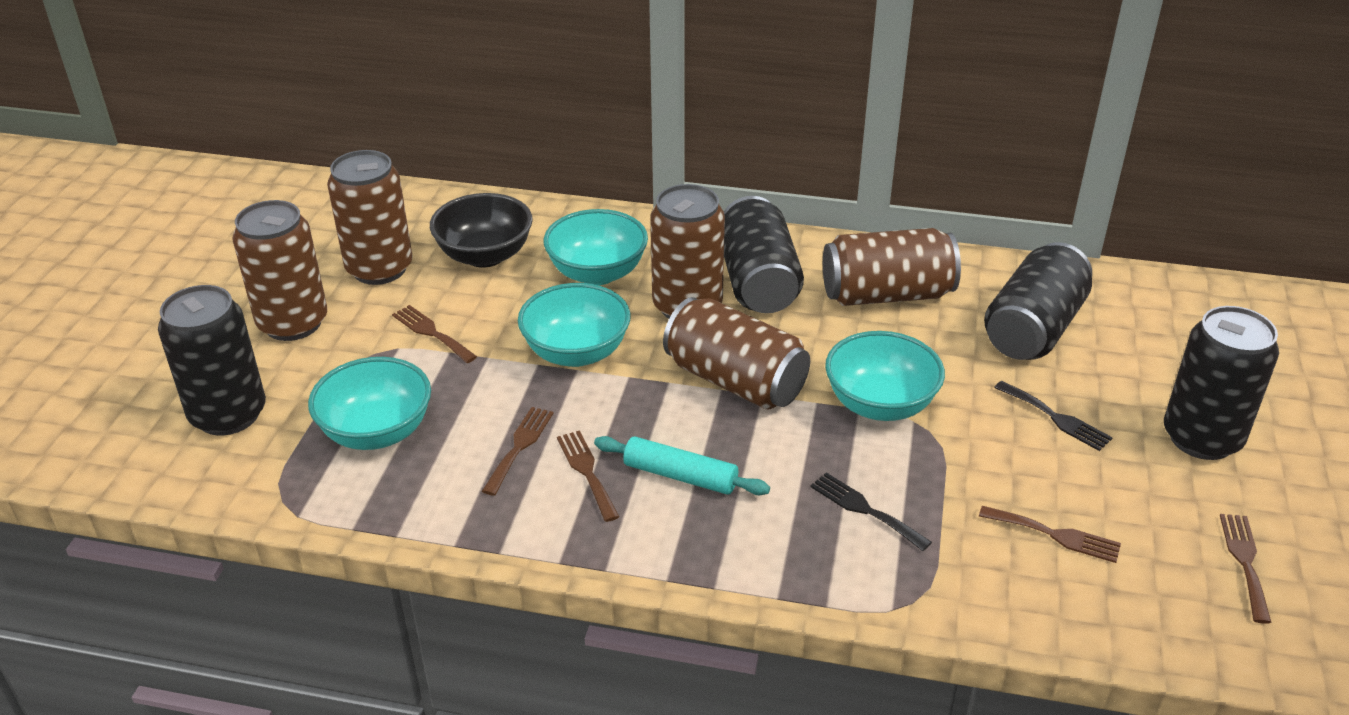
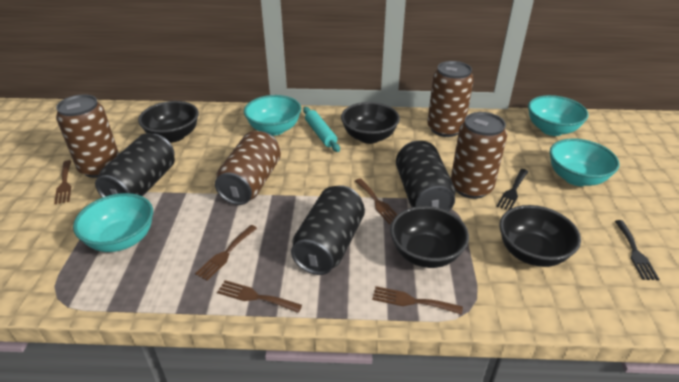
black bowl: 1 -> 4
black can: 4 -> 3
brown can: 5 -> 4

